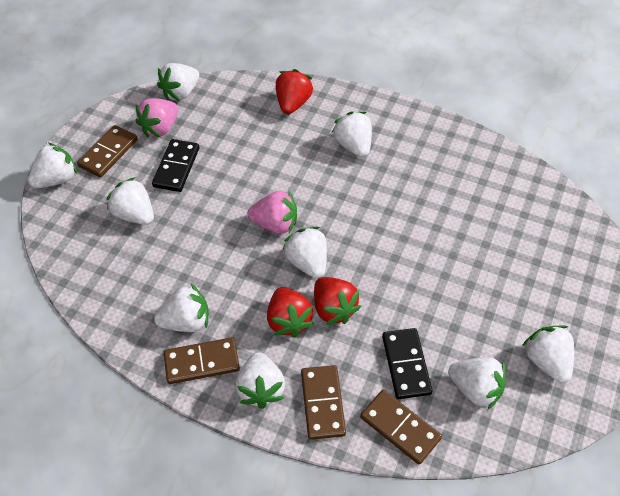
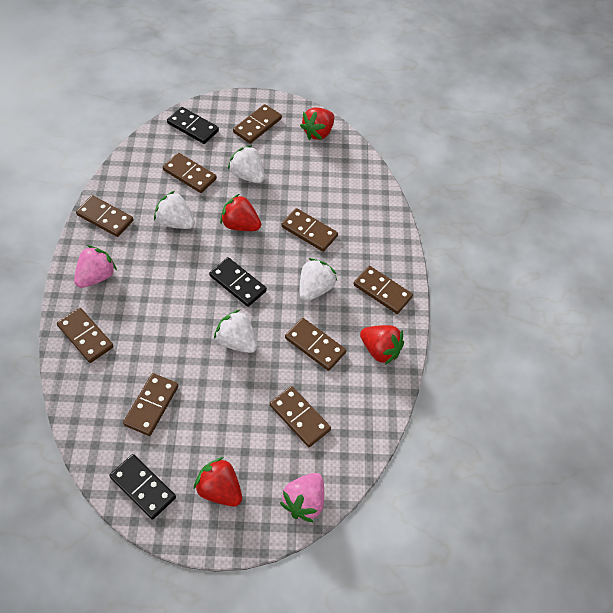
black domino: 2 -> 3
brown domino: 4 -> 9
red strawberry: 3 -> 4
white strawberry: 9 -> 4

